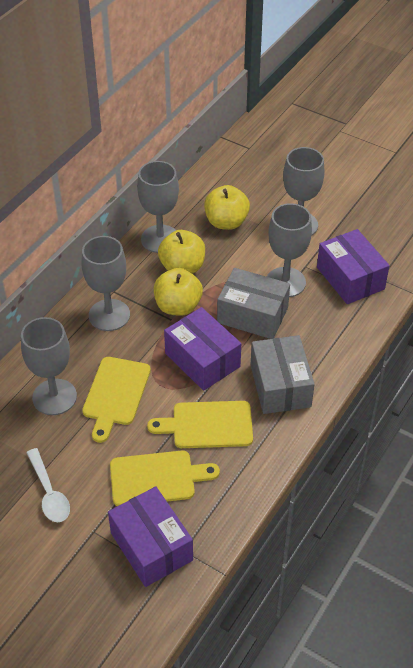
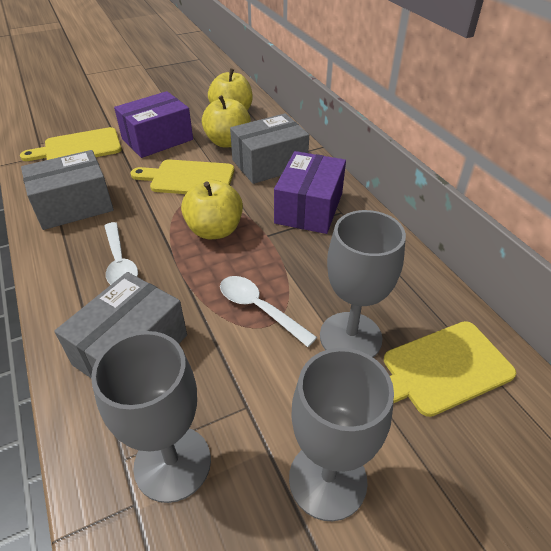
grey box: 2 -> 3
grey goblet: 5 -> 3
purple box: 3 -> 2
white spoon: 1 -> 2

